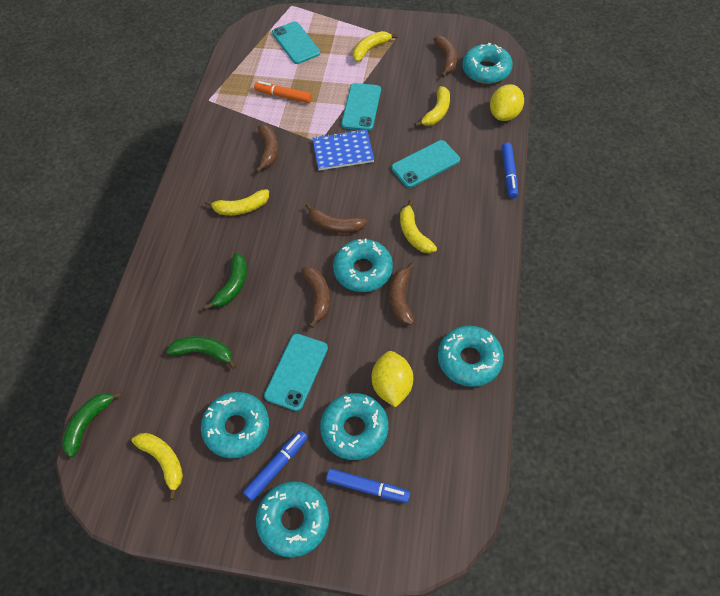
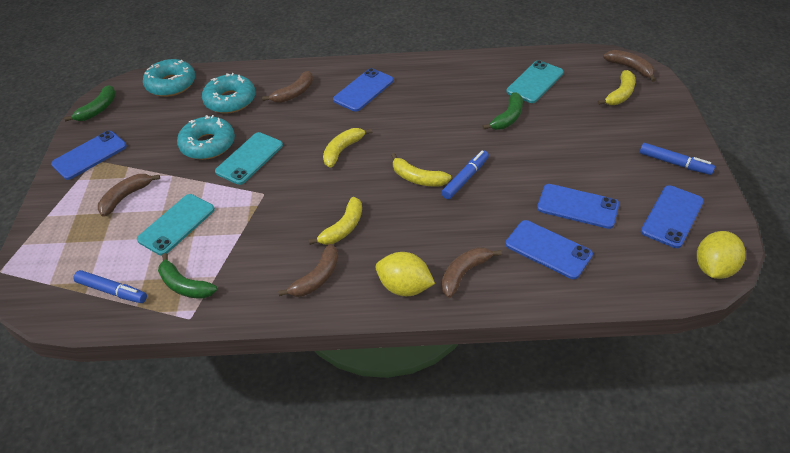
blue notebook: 1 -> 0
blue phone: 0 -> 5
orange marker: 1 -> 0
turquoise donut: 6 -> 3
turquoise phone: 4 -> 3
yellow banana: 5 -> 4

